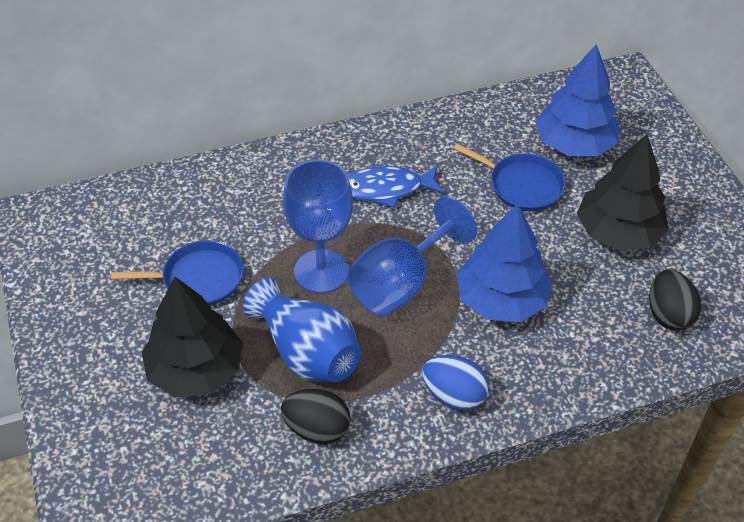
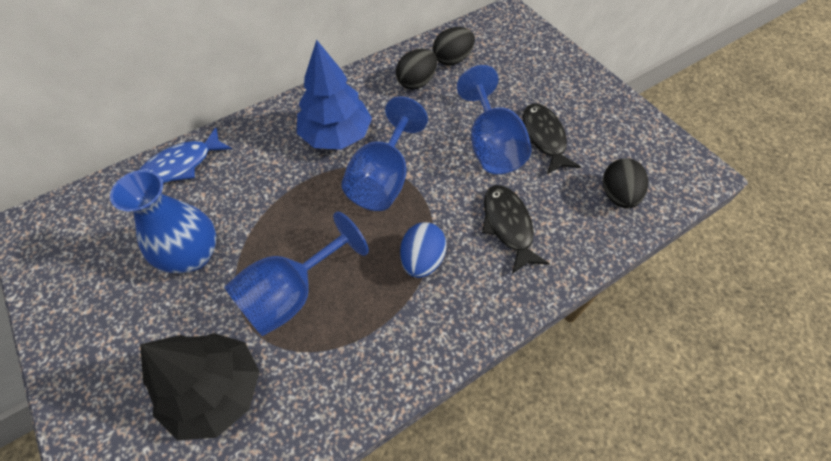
black egg: 2 -> 3
black fish: 0 -> 2
black tree: 2 -> 1
blue goblet: 2 -> 3
blue pan: 2 -> 0
blue tree: 2 -> 1

